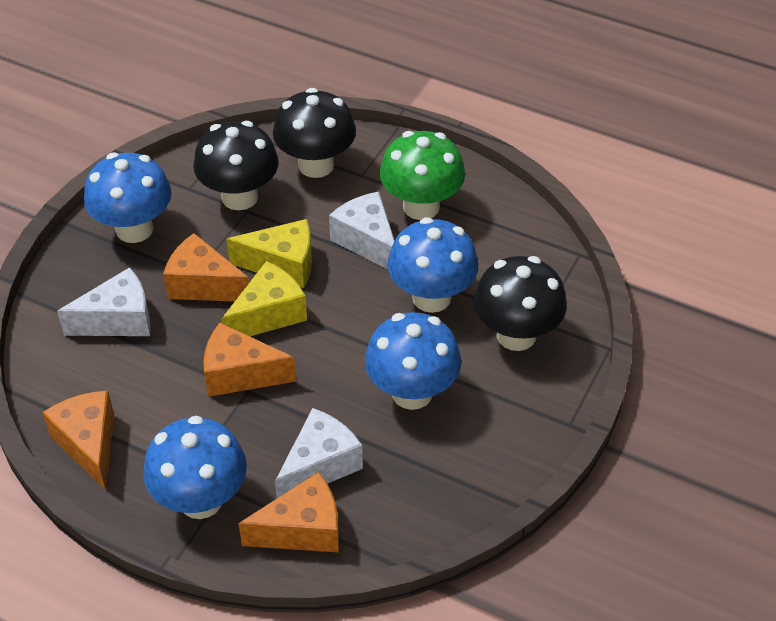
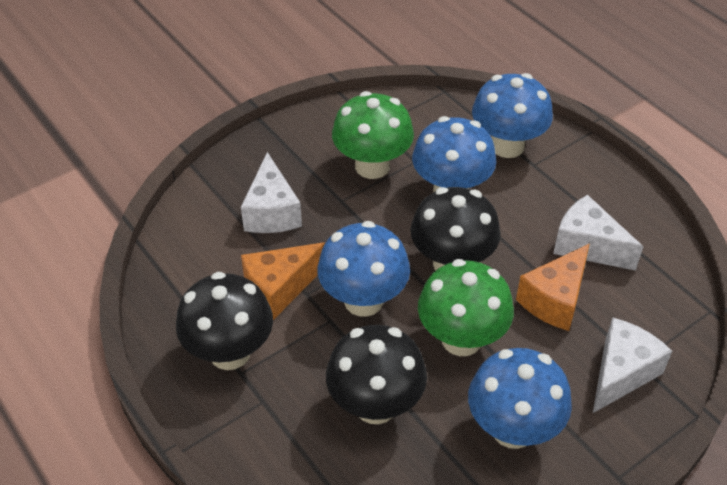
green mushroom: 1 -> 2
orange cheese: 4 -> 2
yellow cheese: 2 -> 0

